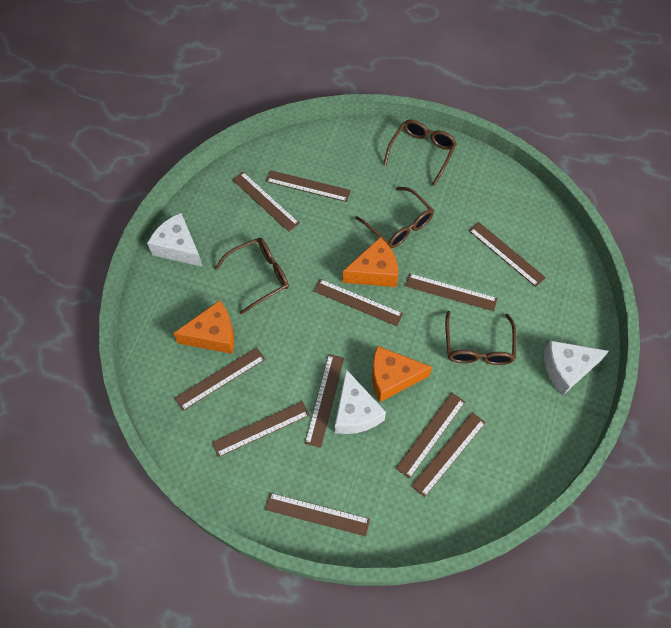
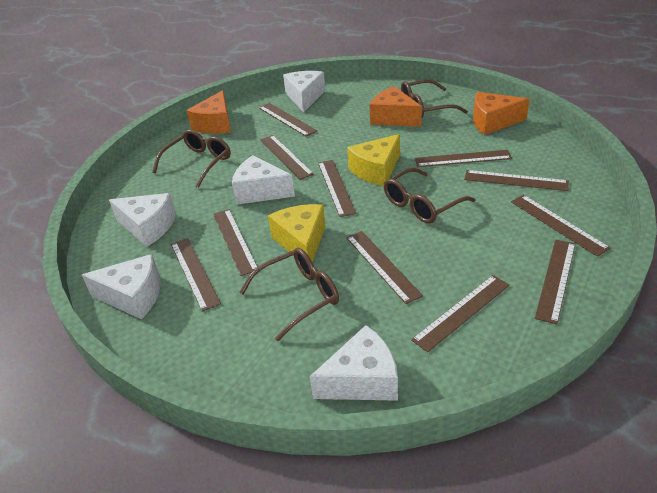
white cheese: 3 -> 5
yellow cheese: 0 -> 2

